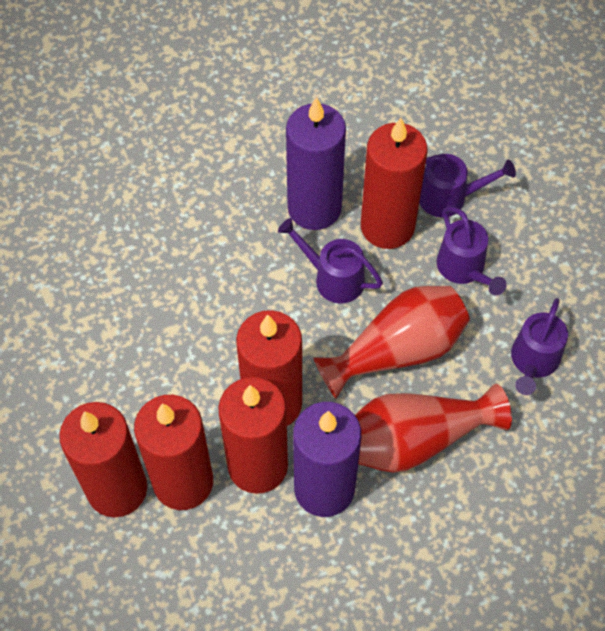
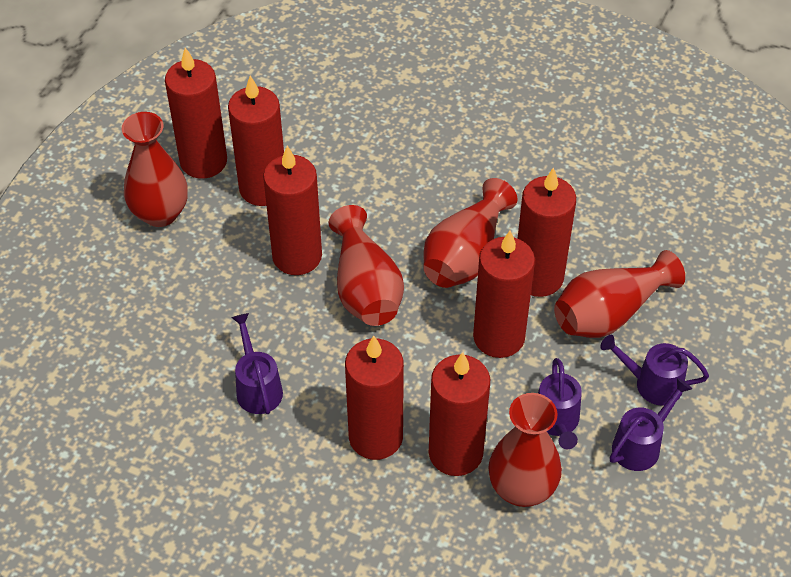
purple candle: 2 -> 0
red candle: 5 -> 7
red vase: 2 -> 5

